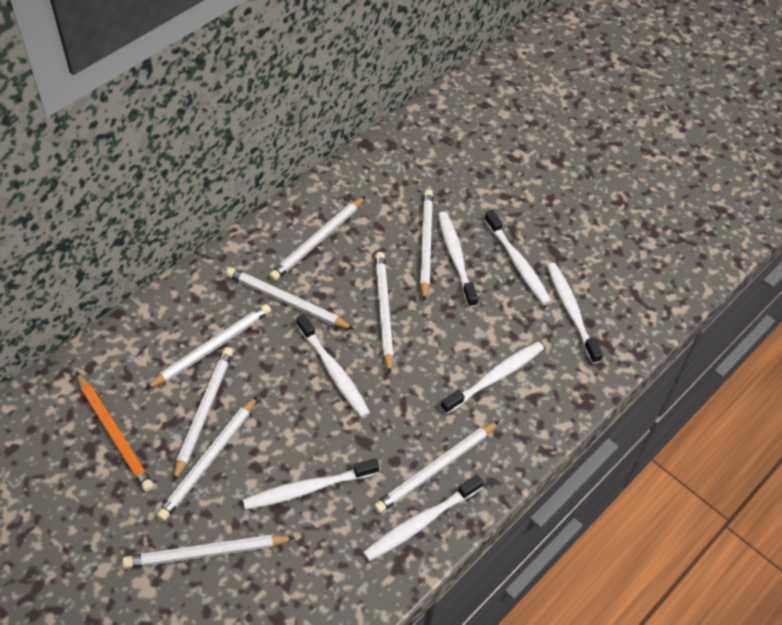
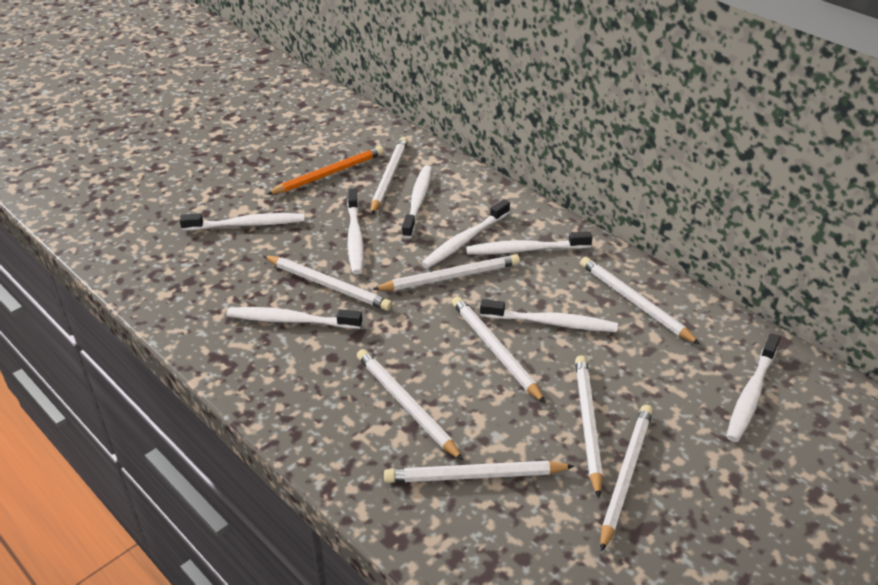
white toothbrush: 7 -> 8

